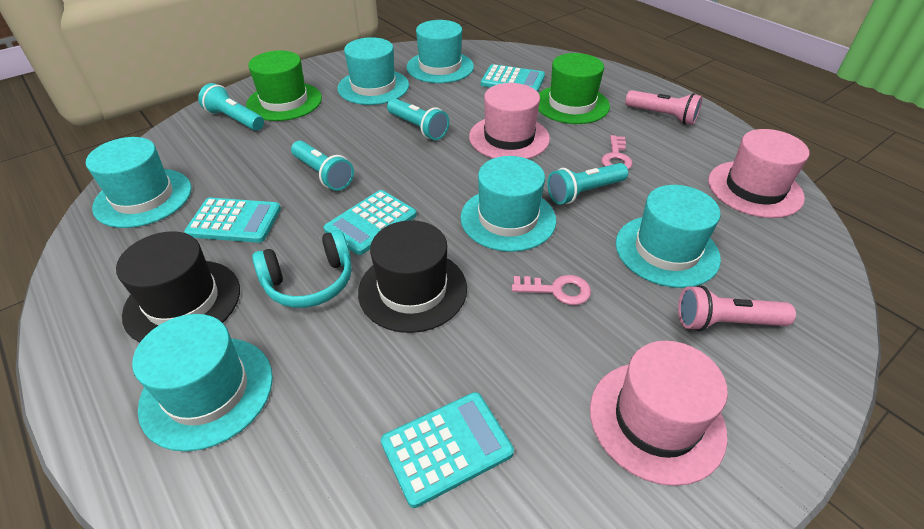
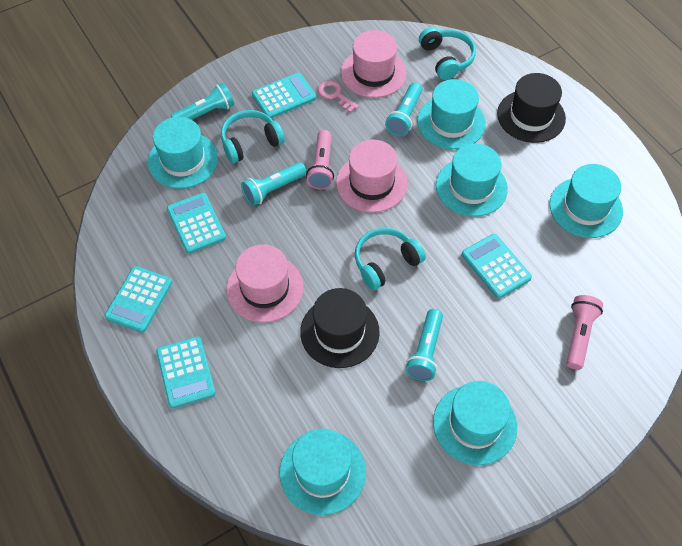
green hat: 2 -> 0
pink key: 2 -> 1
turquoise calculator: 4 -> 5
turquoise headphones: 1 -> 3

